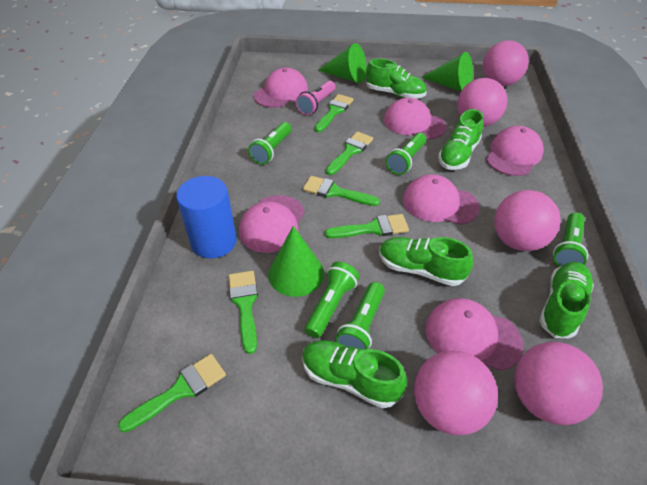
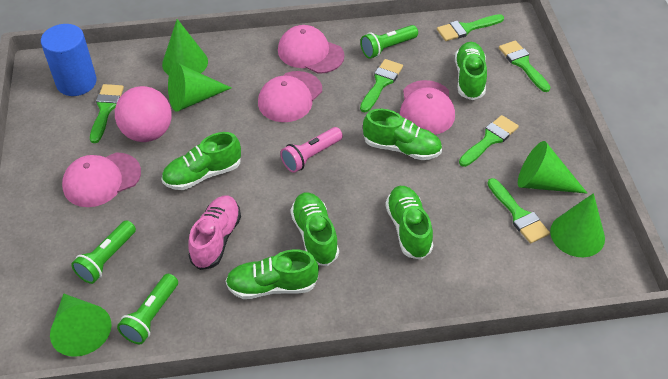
green cone: 3 -> 5
green flashlight: 5 -> 3
green shoe: 5 -> 6
pink ball: 5 -> 1
pink cap: 6 -> 4
pink shoe: 0 -> 1

